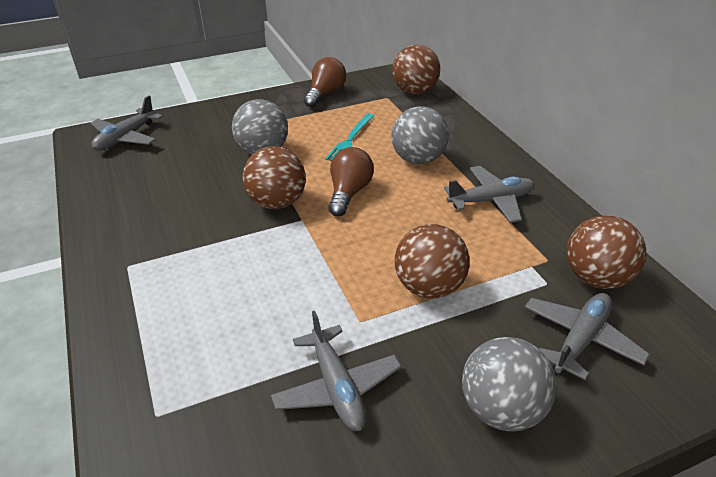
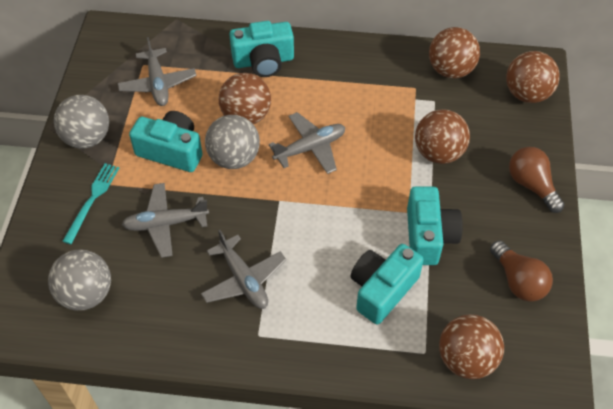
brown ball: 4 -> 5
turquoise camera: 0 -> 4

